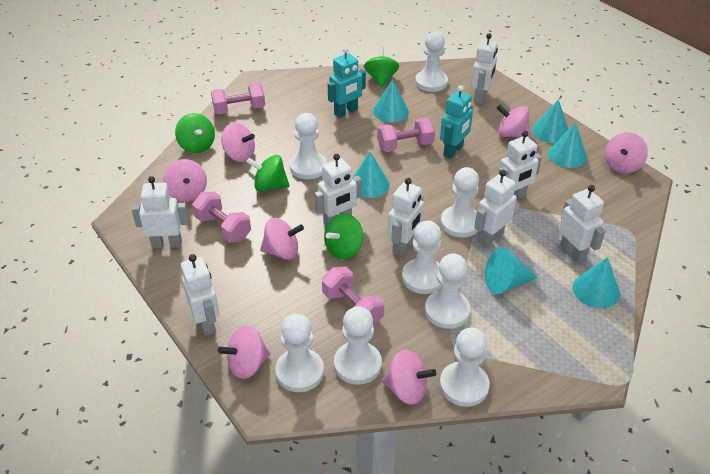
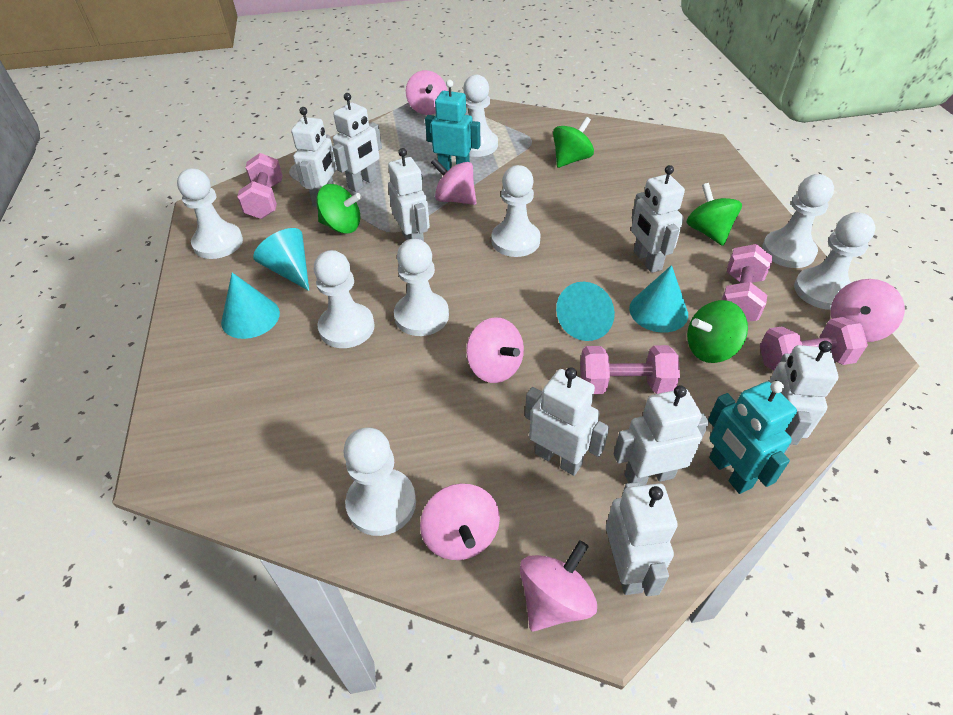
pink spinning top: 7 -> 6
turquoise cone: 6 -> 4

